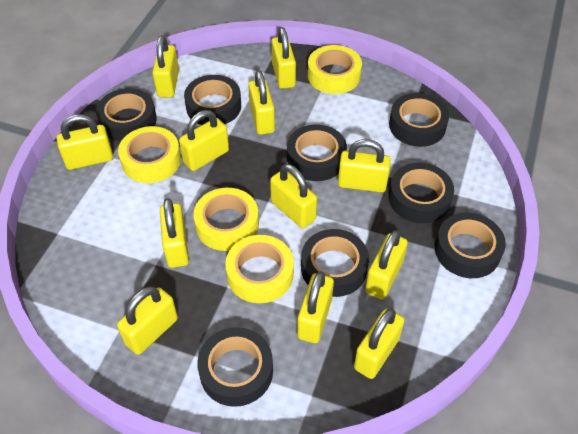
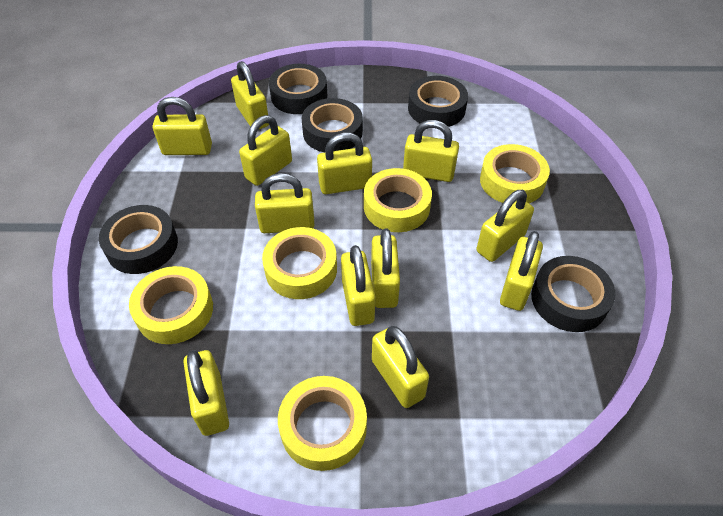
black tape: 8 -> 5
yellow tape: 4 -> 5

